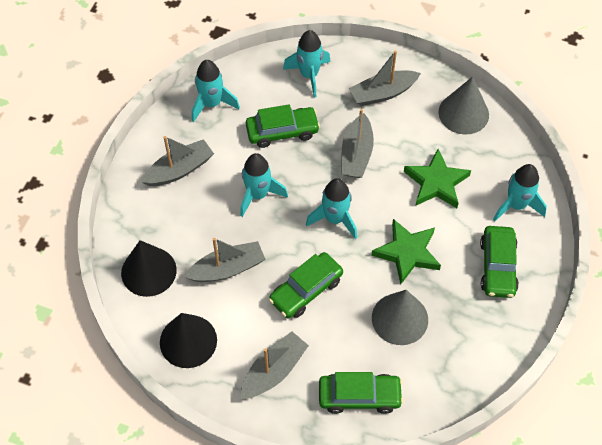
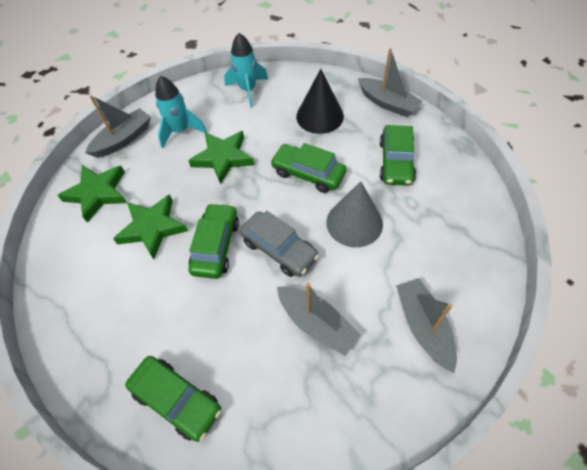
black cone: 2 -> 1
green star: 2 -> 3
grey boat: 5 -> 4
grey car: 0 -> 1
grey cone: 2 -> 1
turquoise rocket: 5 -> 2

